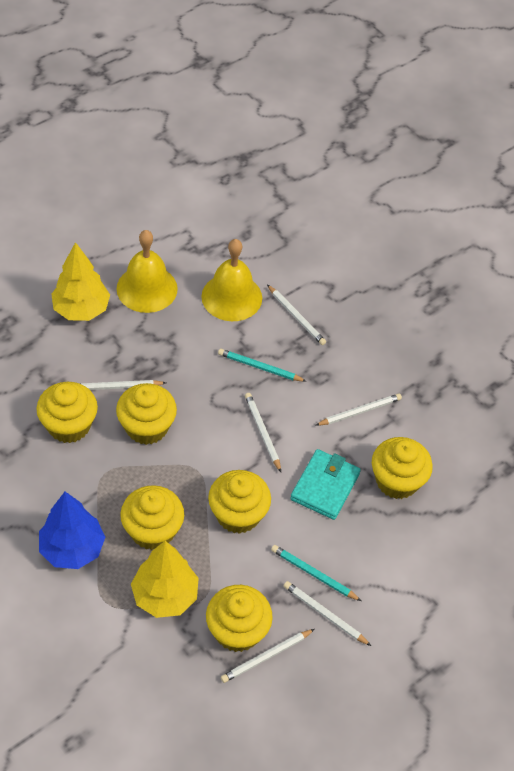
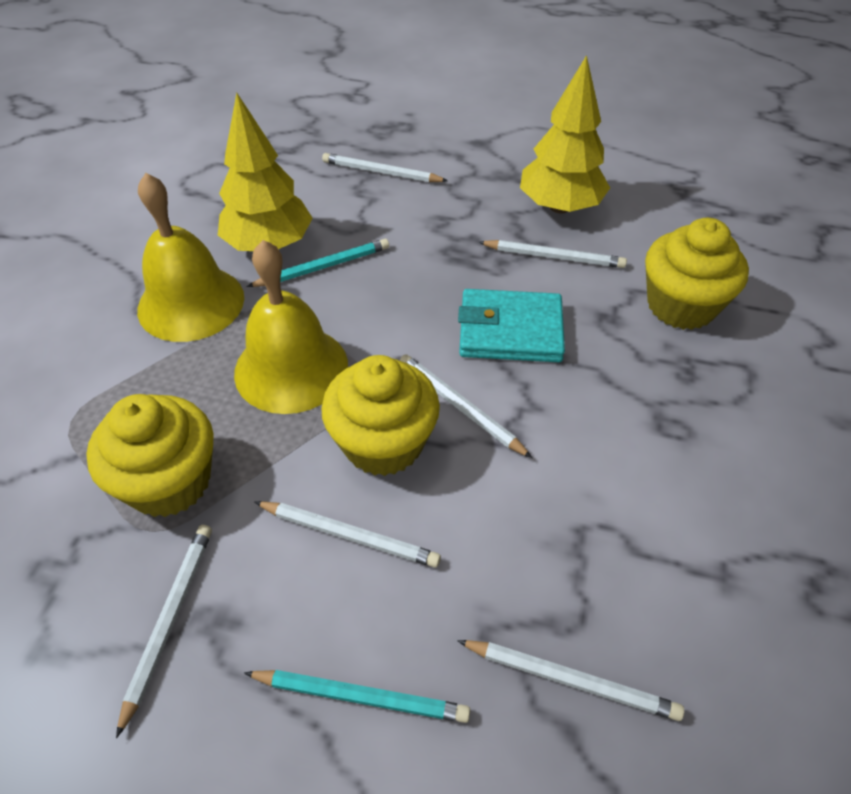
blue tree: 1 -> 0
yellow cupcake: 6 -> 3

